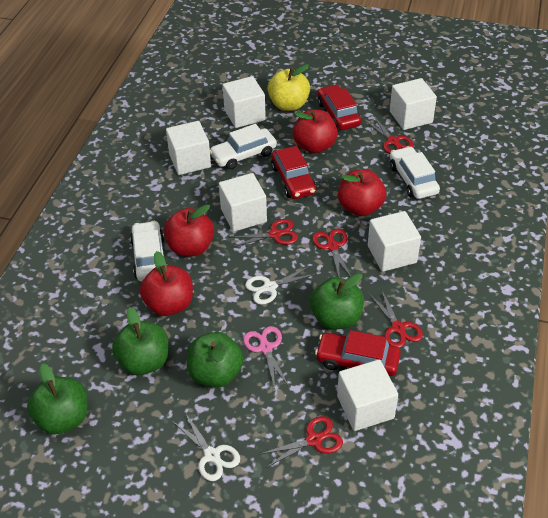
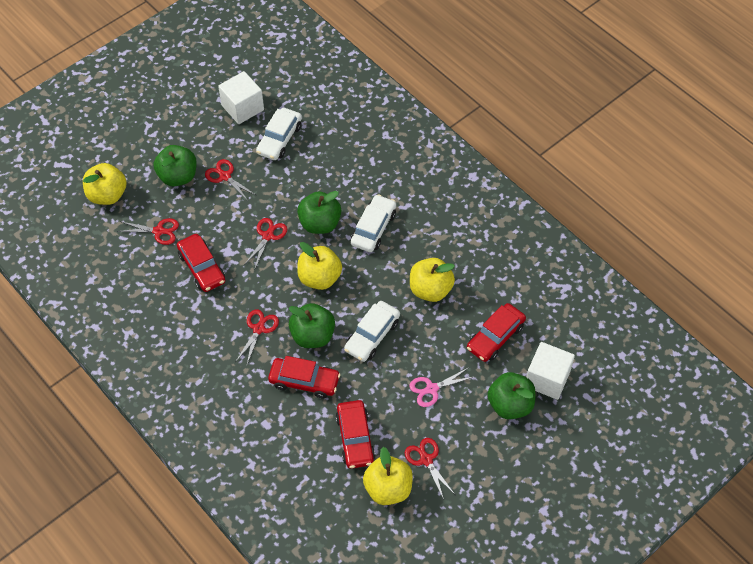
red apple: 4 -> 0
red car: 3 -> 4
white cube: 6 -> 2
white scissors: 2 -> 0
yellow apple: 1 -> 4

